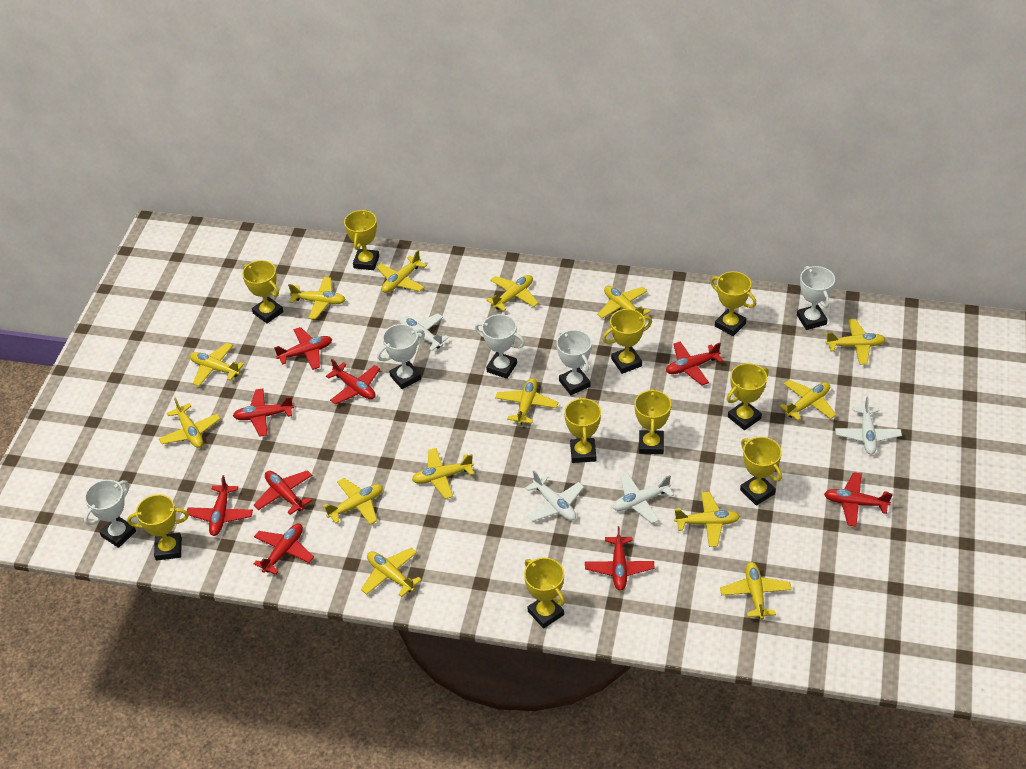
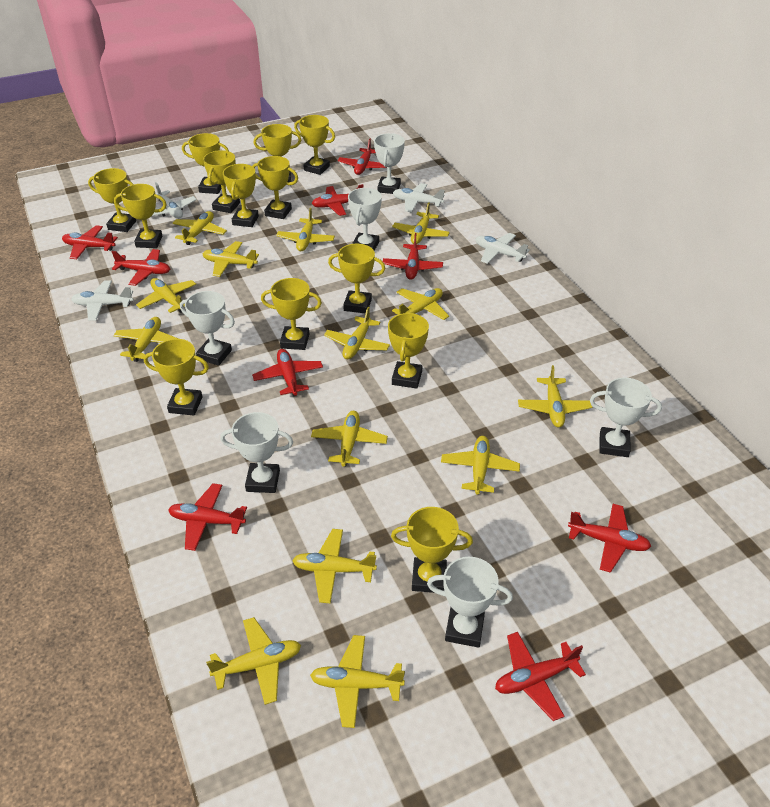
white trophy: 5 -> 6
yellow trophy: 10 -> 13

